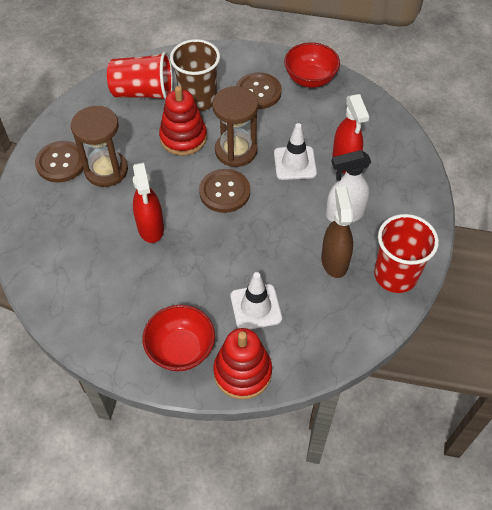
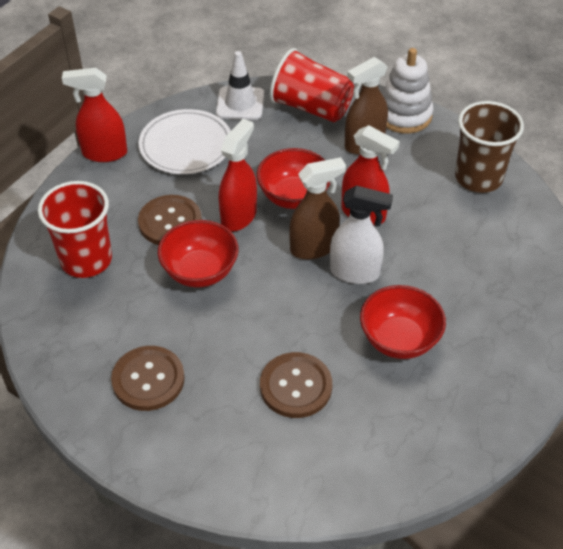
brown hourglass: 2 -> 0
brown spray bottle: 1 -> 2
red bowl: 2 -> 3
red spray bottle: 2 -> 3
red stacking toy: 2 -> 0
white plate: 0 -> 1
white stacking toy: 0 -> 1
white traffic cone: 2 -> 1

